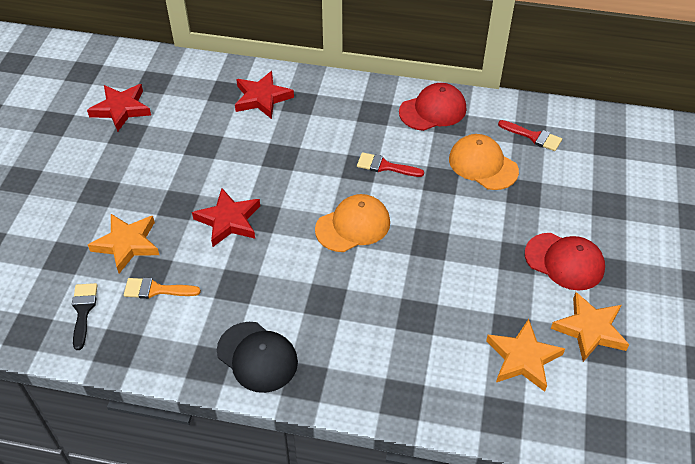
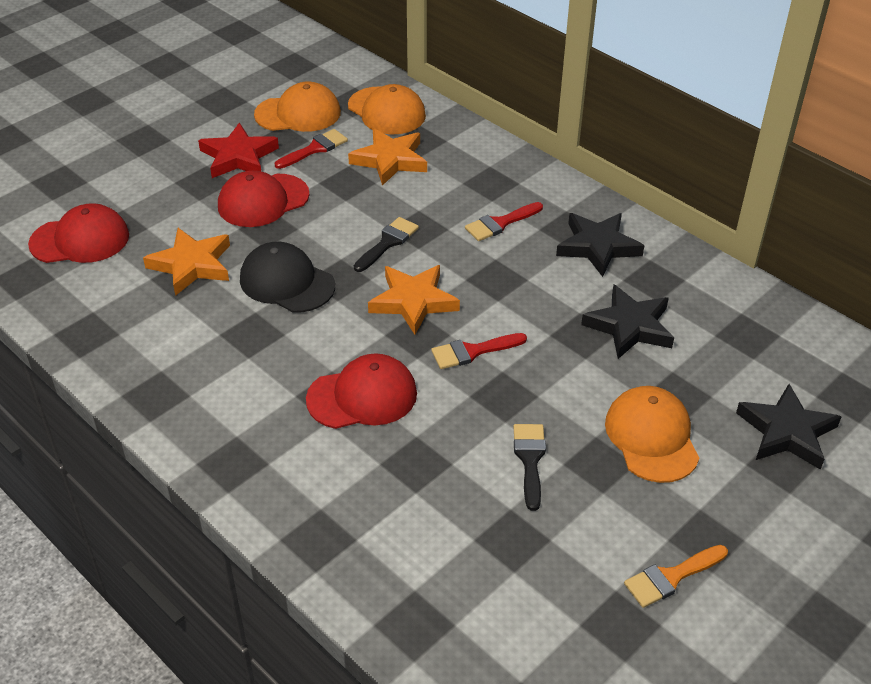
black brush: 1 -> 2
black star: 0 -> 3
orange cap: 2 -> 3
red brush: 2 -> 3
red cap: 2 -> 3
red star: 3 -> 1

